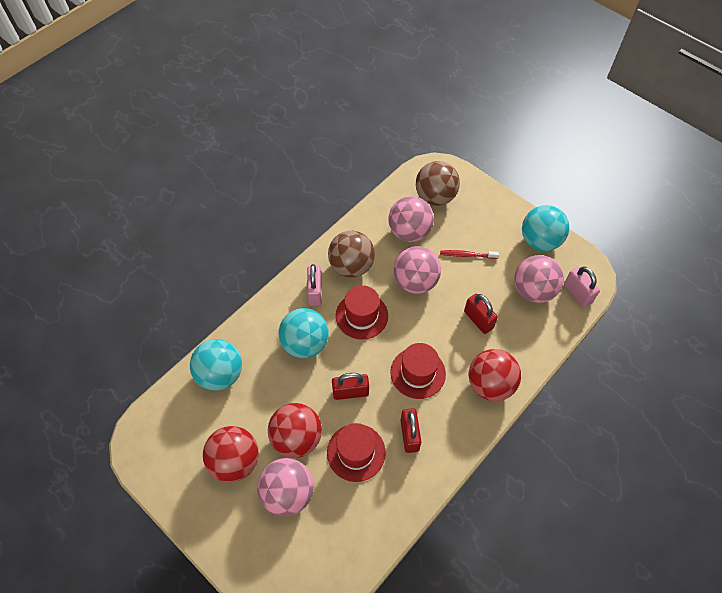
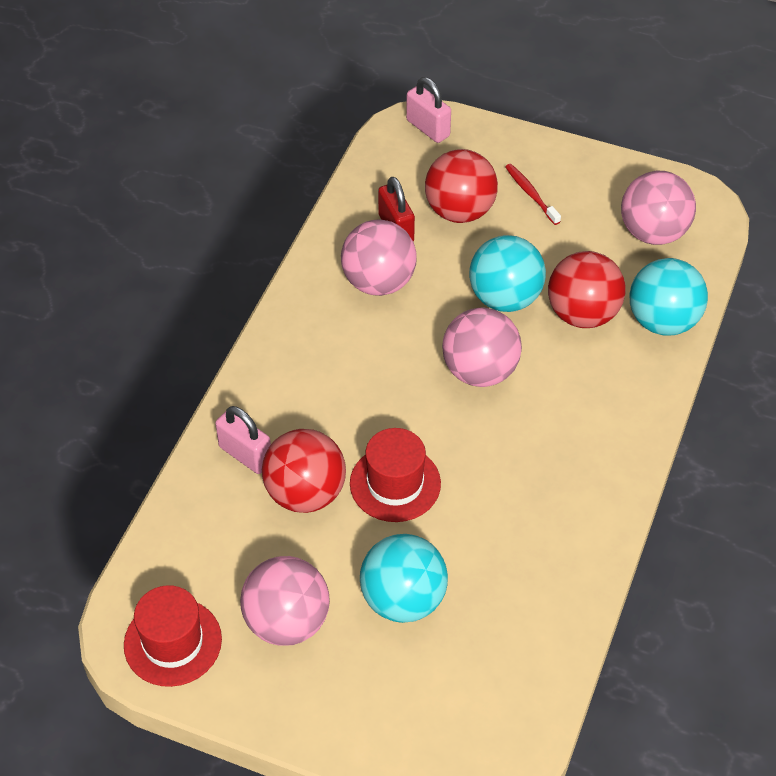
brown ball: 2 -> 0
red hat: 3 -> 2
red padlock: 3 -> 1

